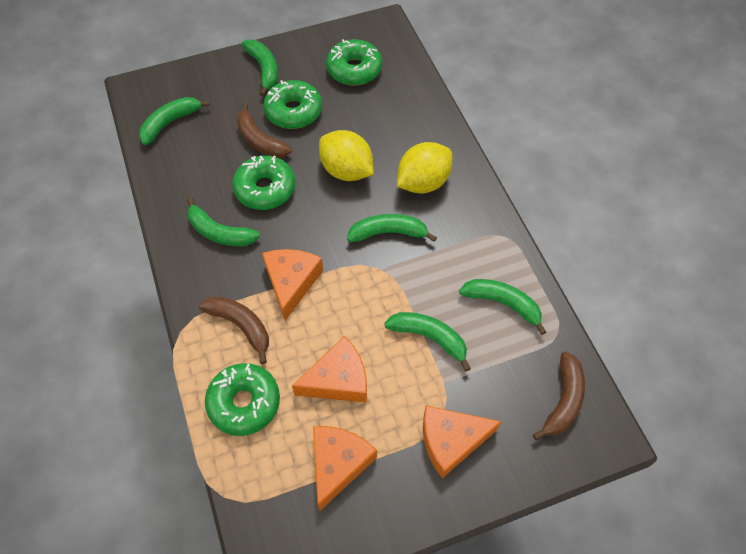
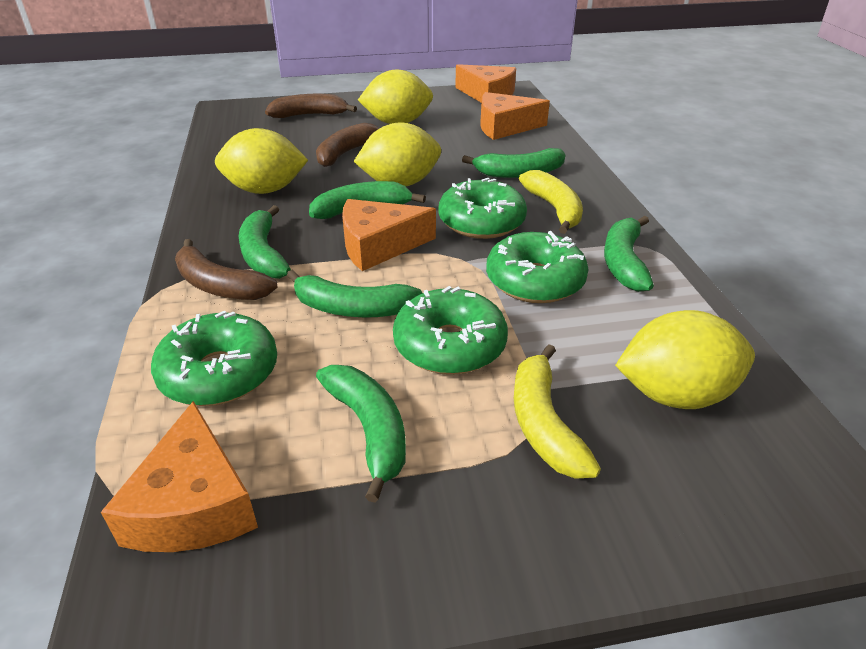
yellow banana: 0 -> 2
yellow lemon: 2 -> 4

